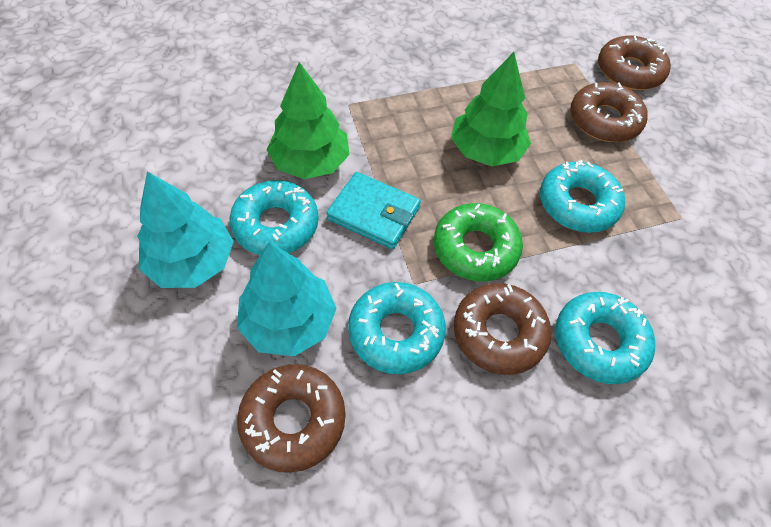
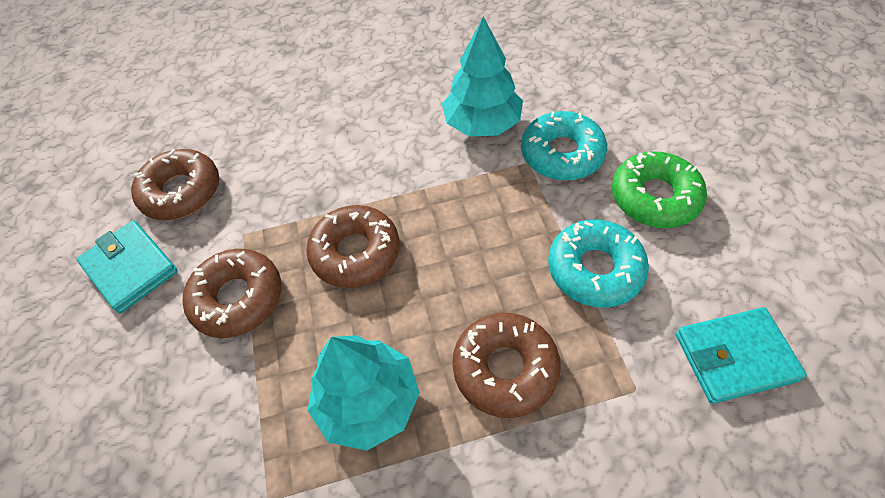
green tree: 2 -> 0
turquoise donut: 4 -> 2
turquoise wallet: 1 -> 2

